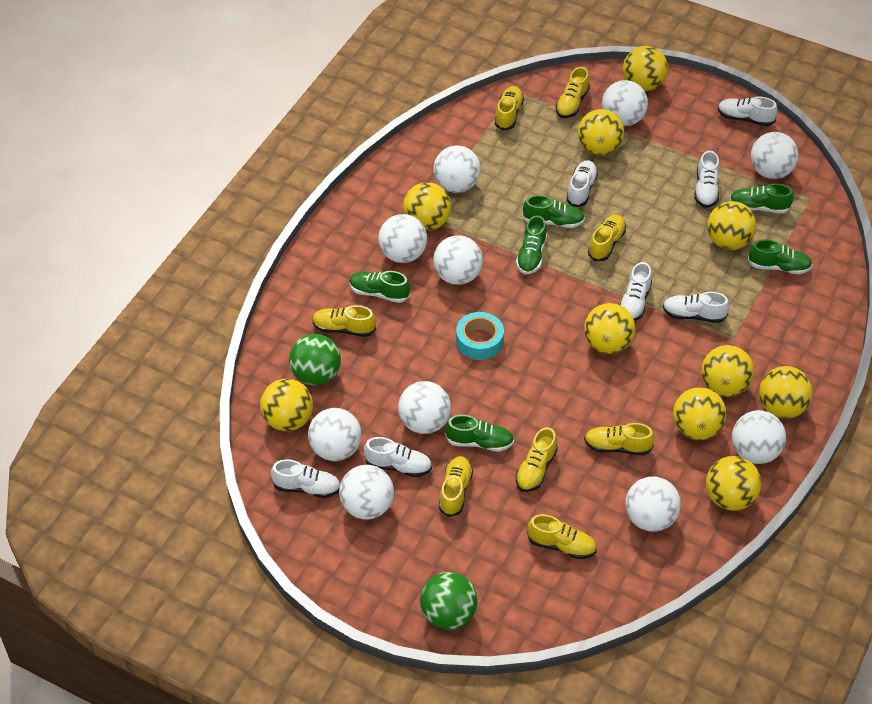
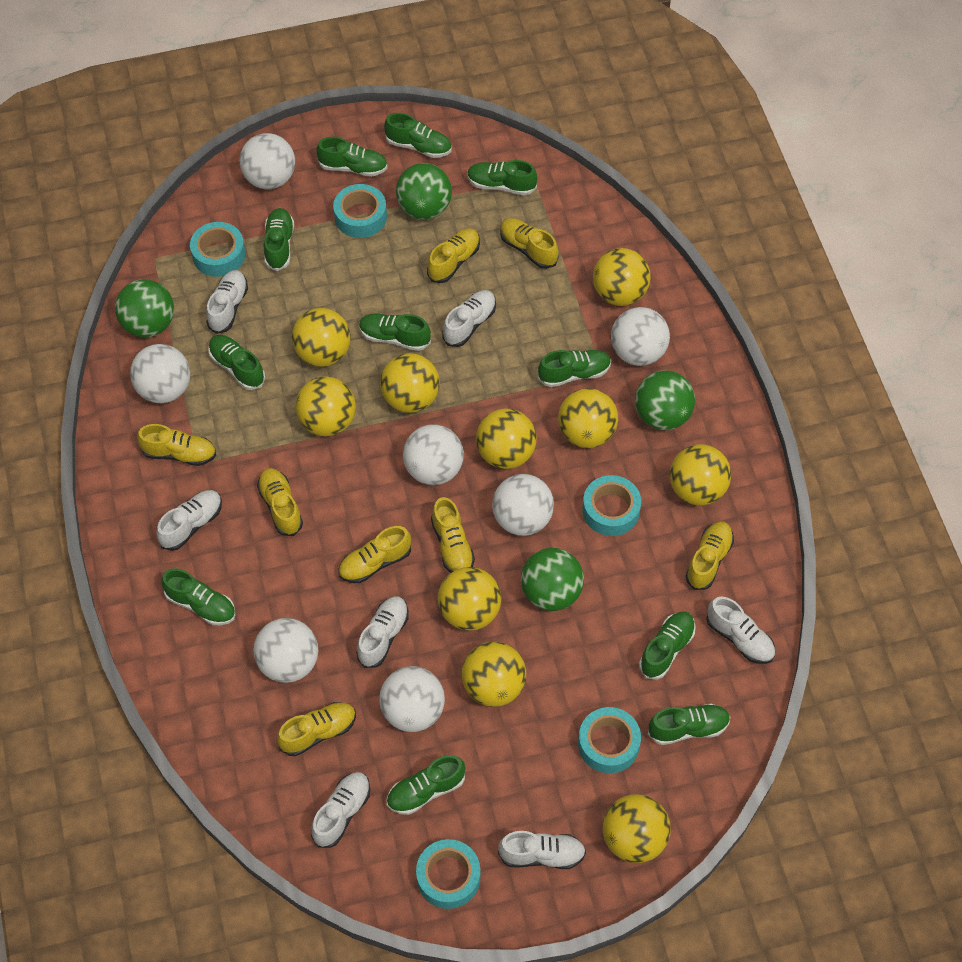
green ball: 2 -> 4
green shoe: 6 -> 11
turquoise tape: 1 -> 5
white ball: 10 -> 7

